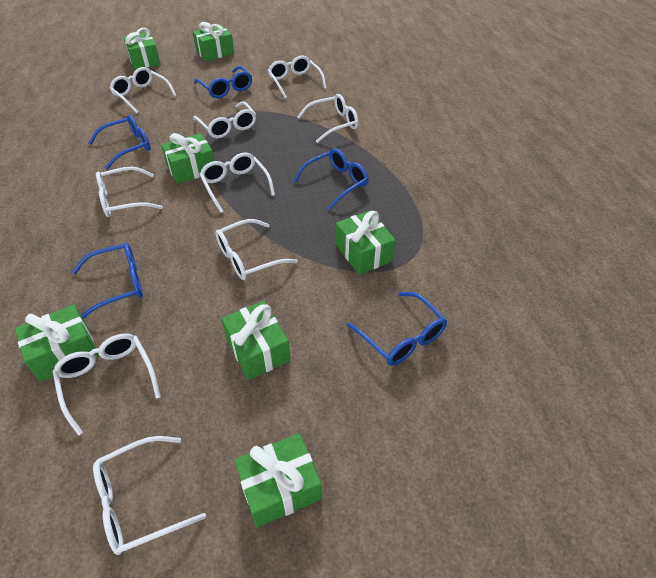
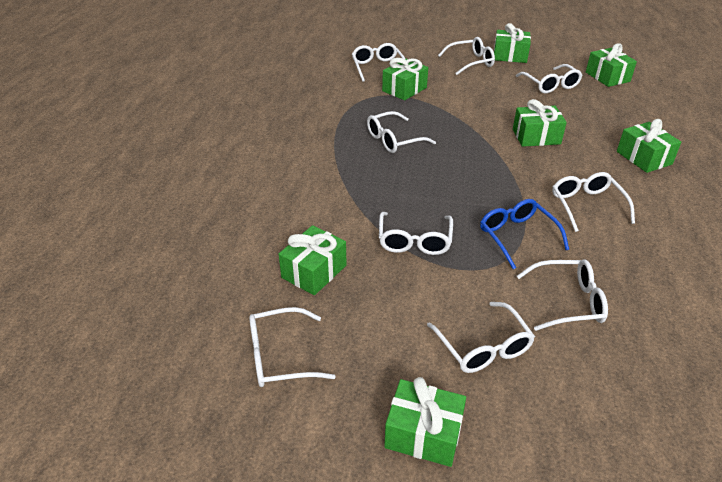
blue glasses: 5 -> 1

